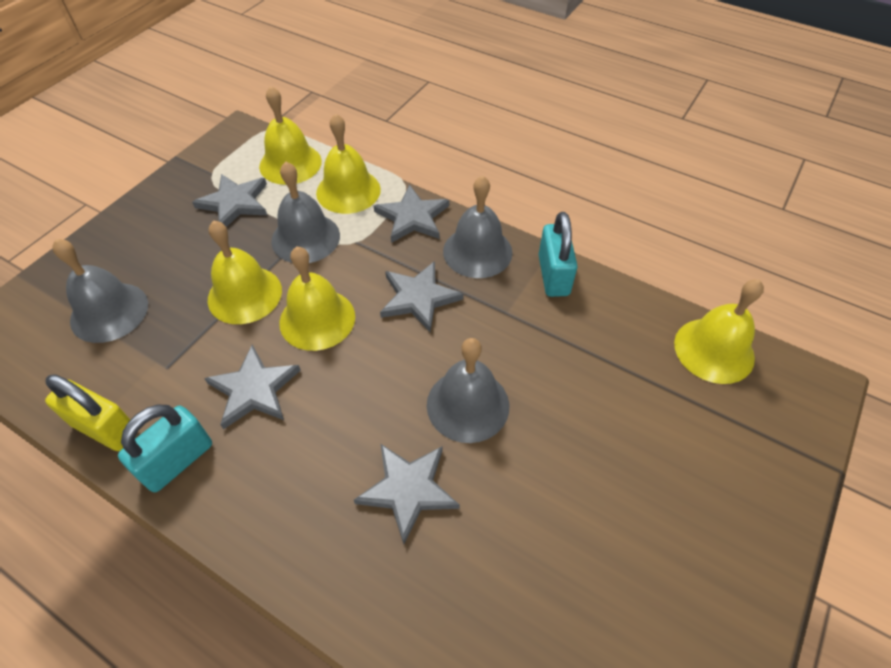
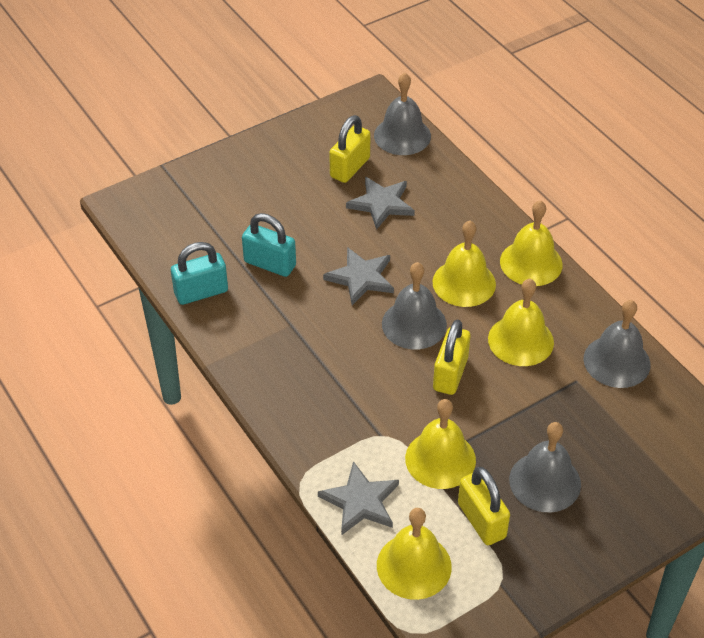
grey star: 5 -> 3
yellow padlock: 1 -> 3

